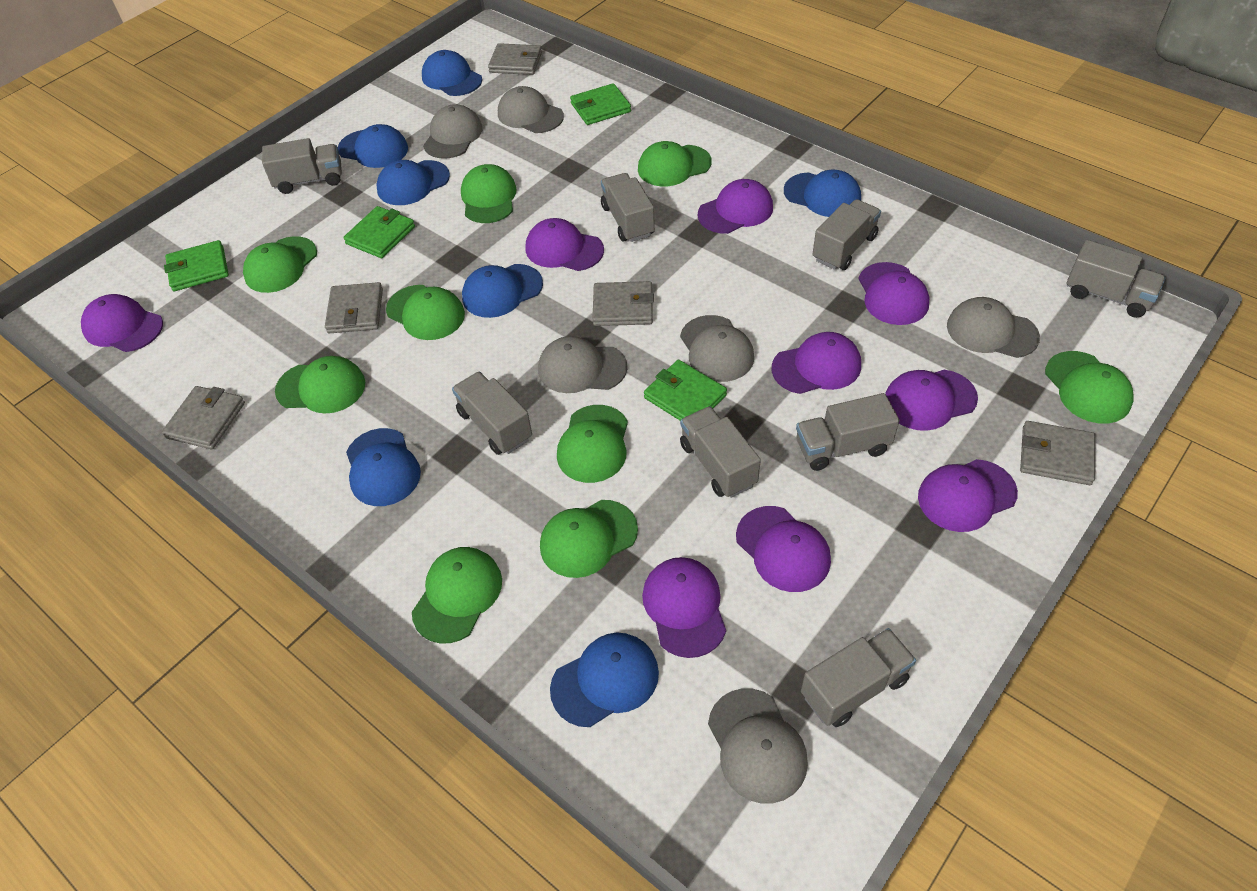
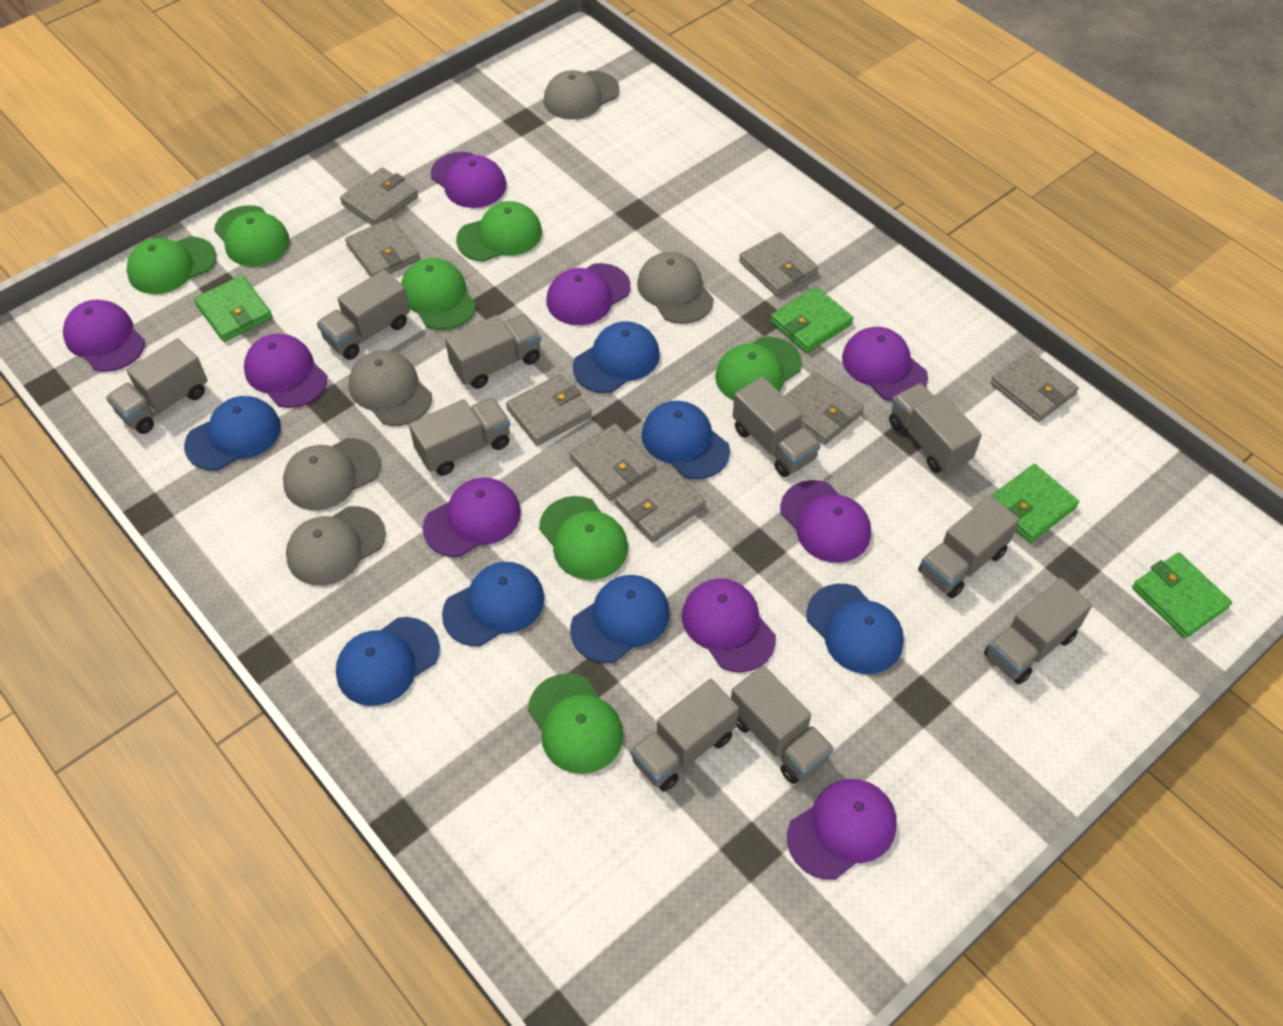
green cap: 9 -> 7
grey cap: 6 -> 5
grey truck: 8 -> 10
grey wallet: 5 -> 8

